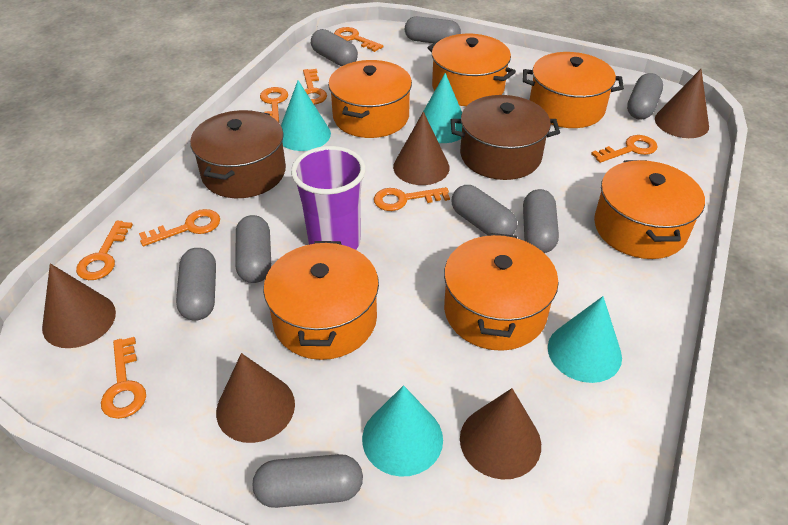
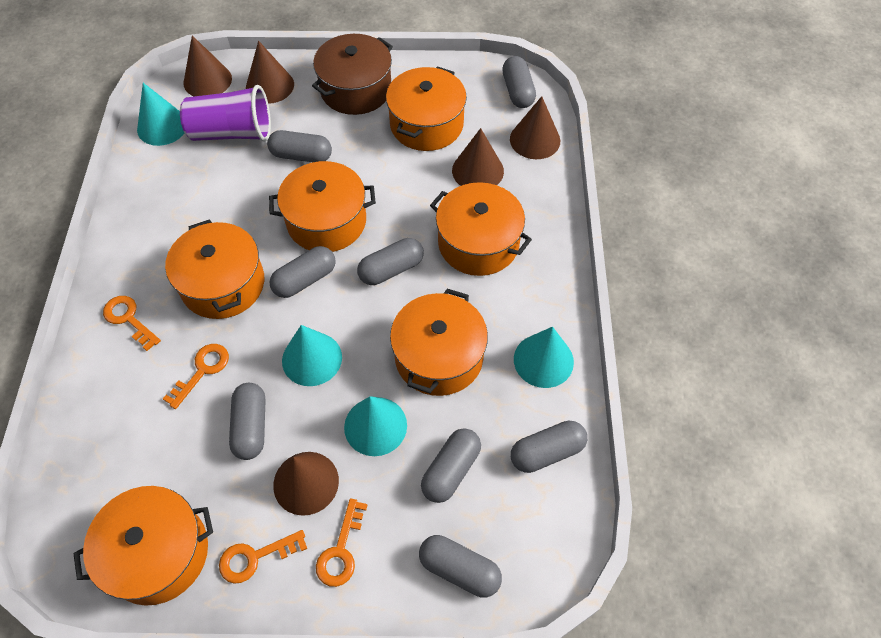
brown pot: 2 -> 1
orange key: 8 -> 4

